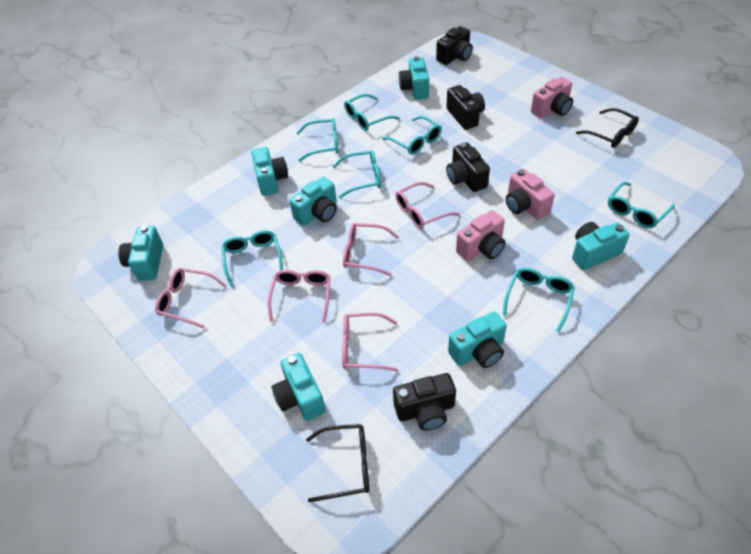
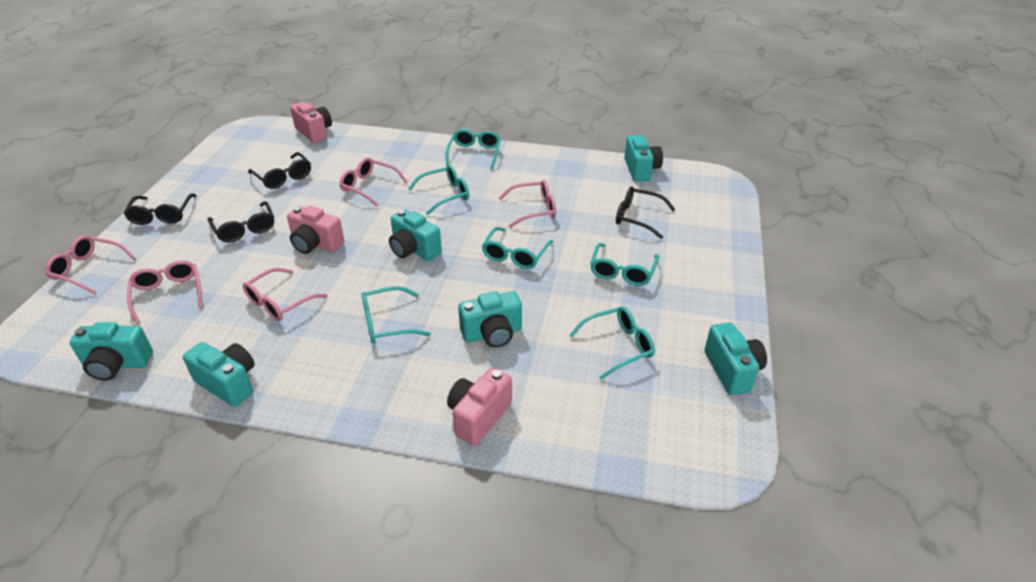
black camera: 4 -> 0
black glasses: 2 -> 4
turquoise camera: 7 -> 6
turquoise glasses: 7 -> 6

